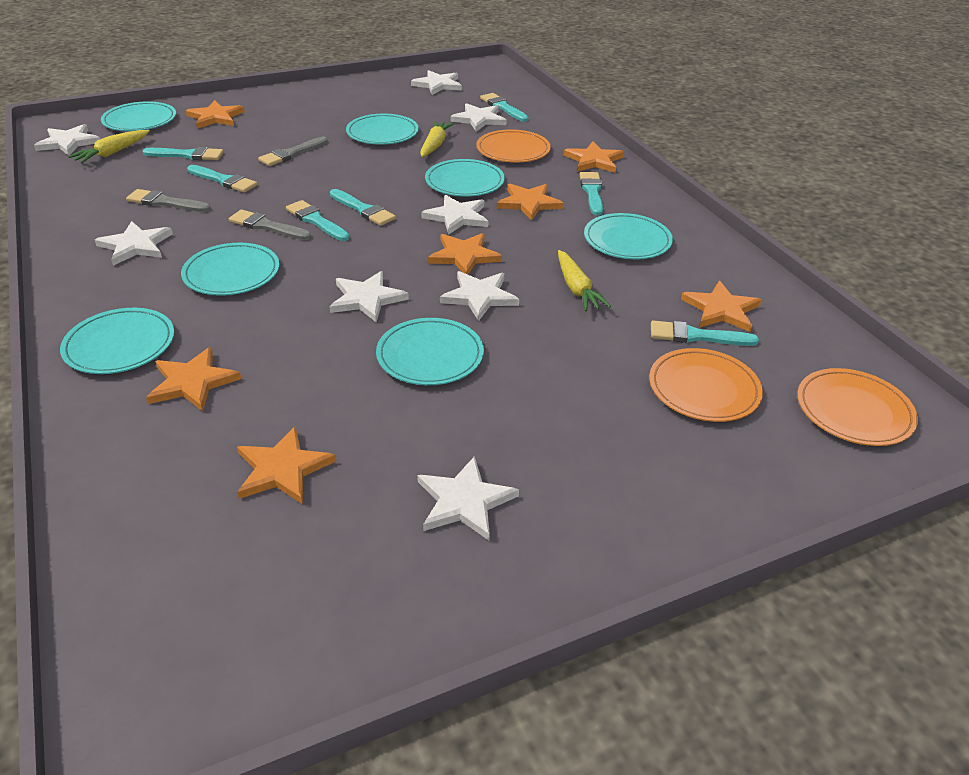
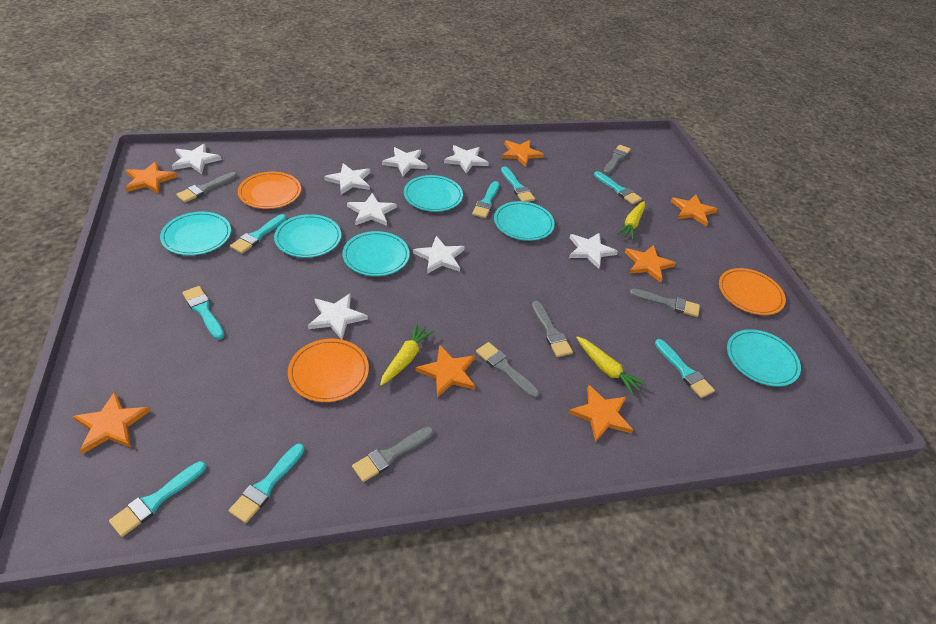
grey brush: 3 -> 6
turquoise brush: 7 -> 8
turquoise plate: 7 -> 6

